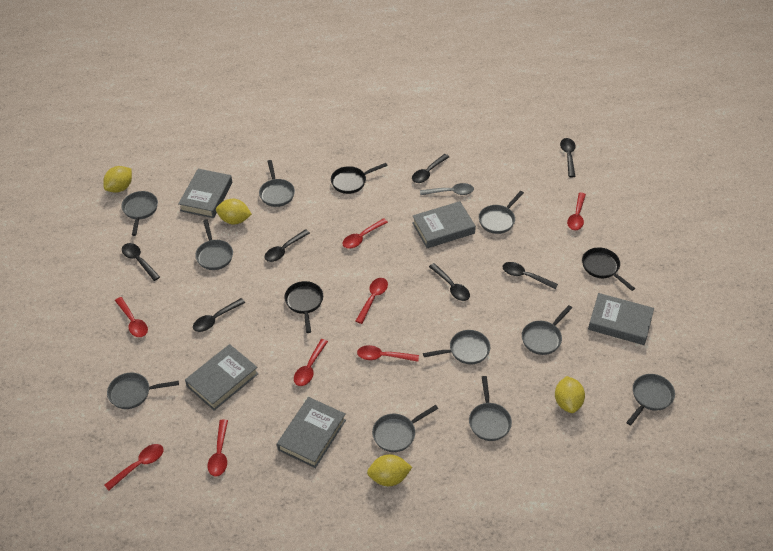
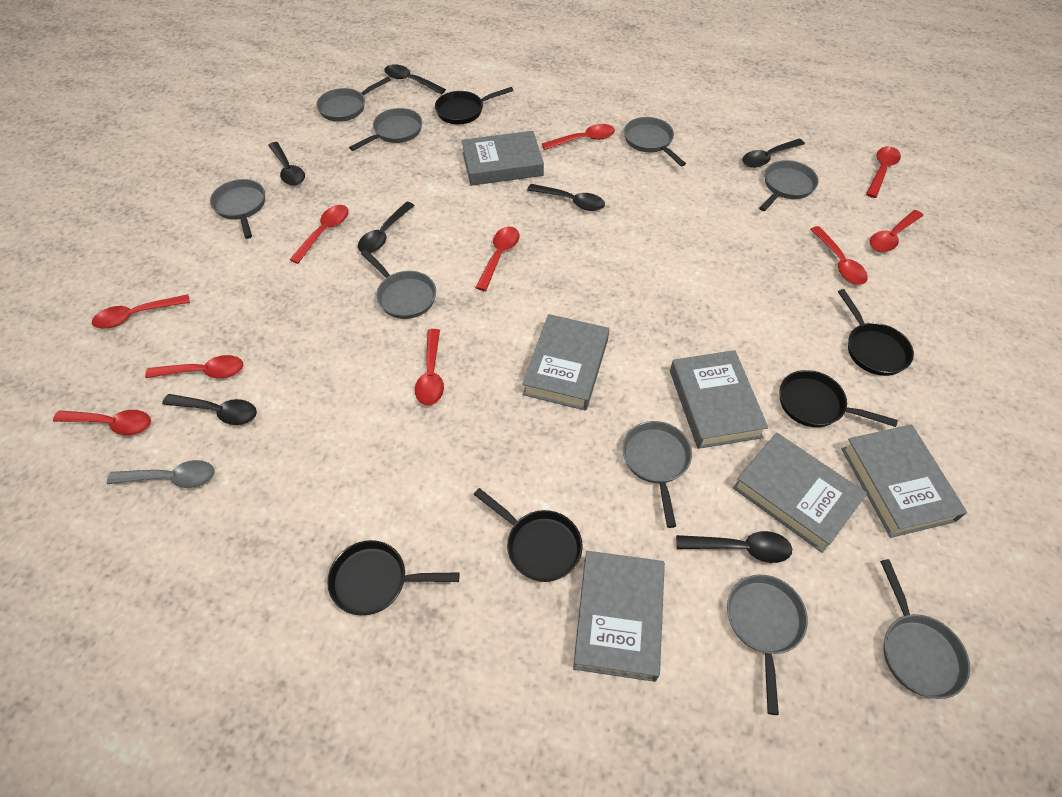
black pan: 3 -> 5
grey book: 5 -> 6
grey pan: 10 -> 9
red spoon: 8 -> 10
yellow lemon: 4 -> 0

